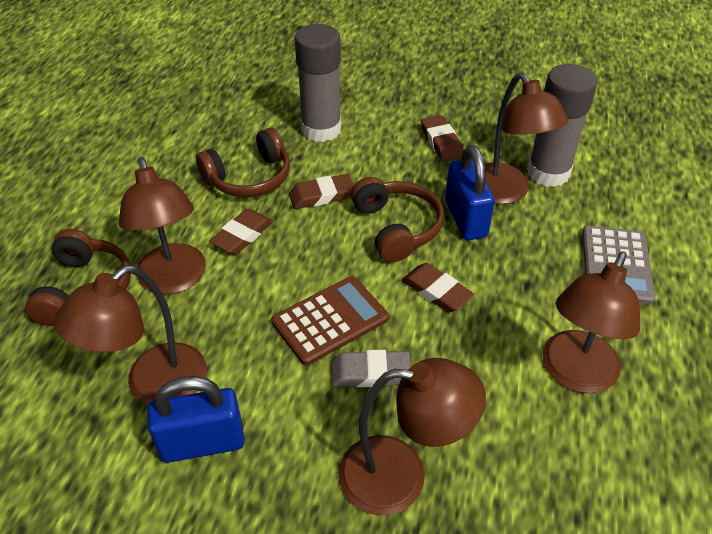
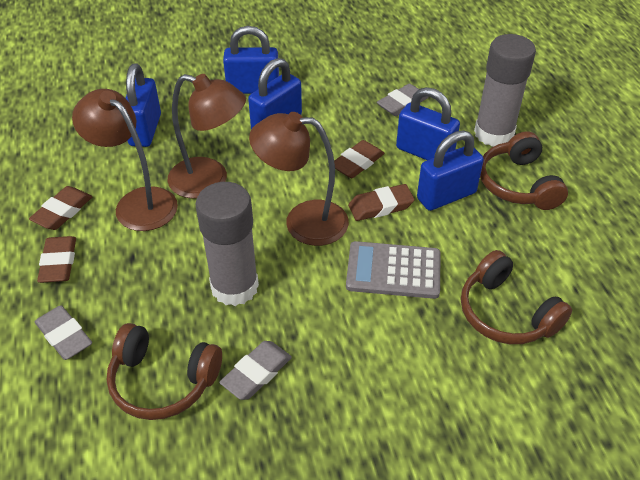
blue padlock: 2 -> 5
brown calculator: 1 -> 0
brown lamp: 5 -> 3
grey eraser: 1 -> 3

